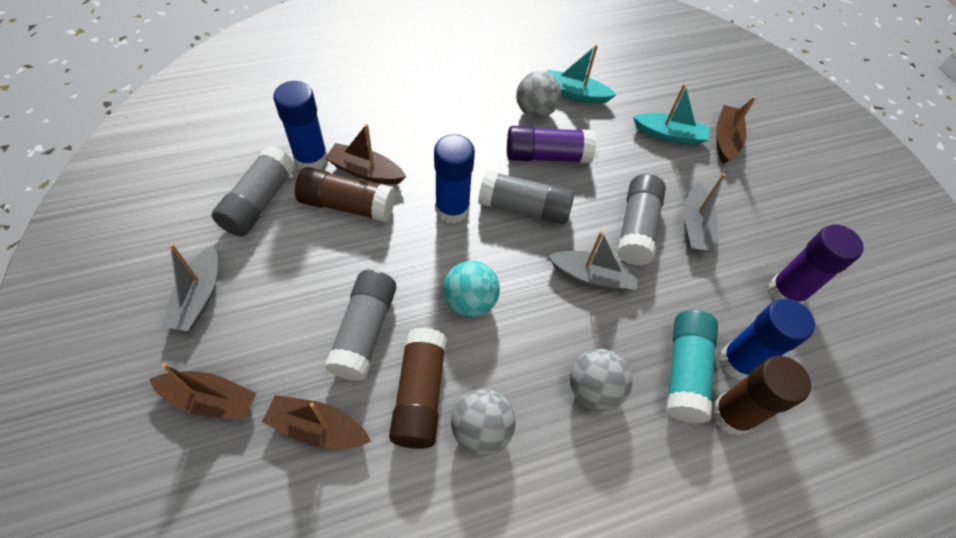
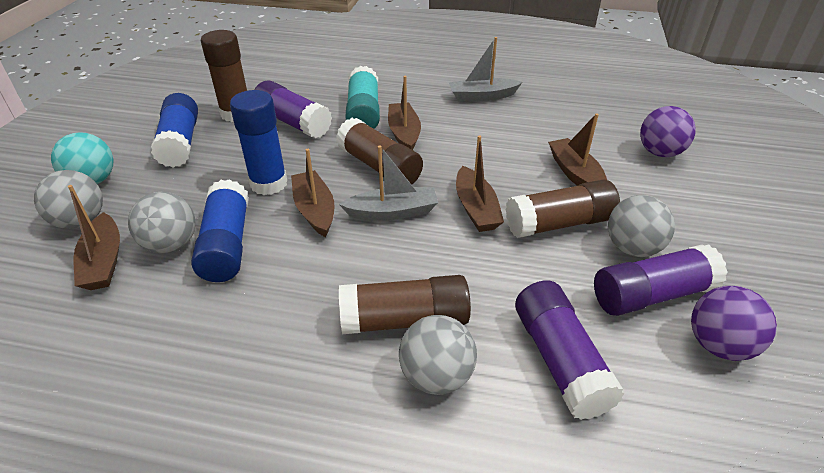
brown boat: 4 -> 5
brown glue stick: 3 -> 4
grey ball: 3 -> 4
grey boat: 3 -> 2
grey glue stick: 4 -> 0
purple ball: 0 -> 2
purple glue stick: 2 -> 3
turquoise boat: 2 -> 0

